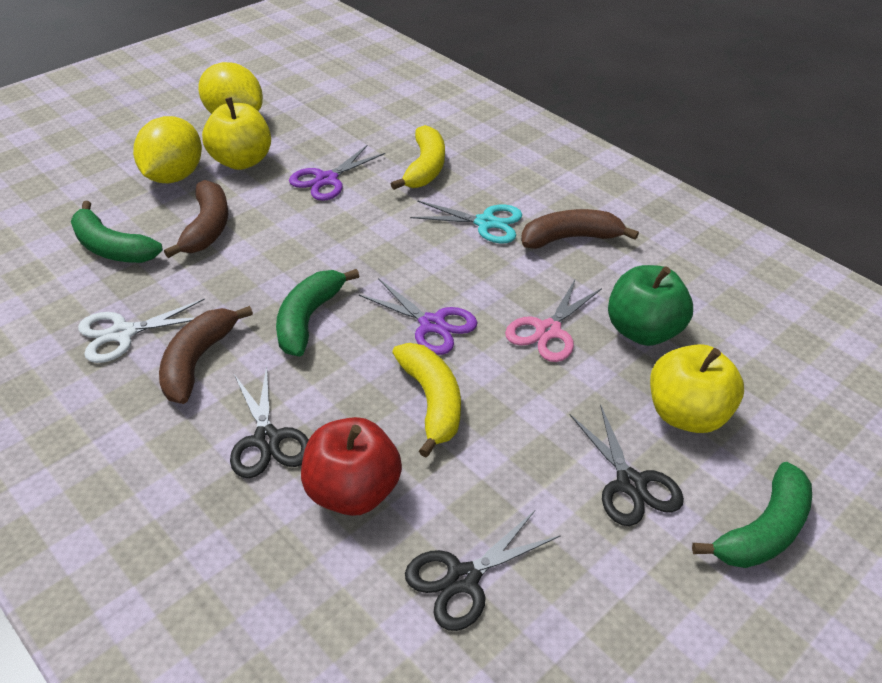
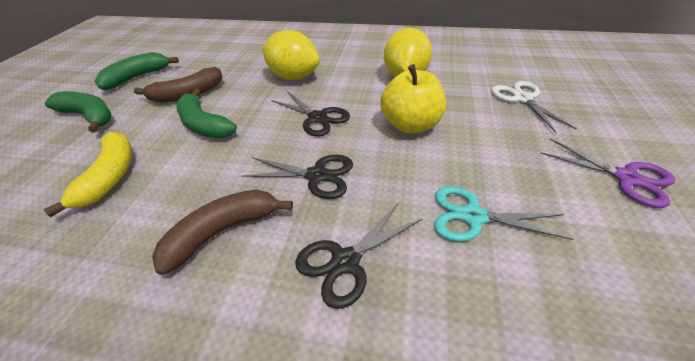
brown banana: 3 -> 2
green apple: 1 -> 0
pink scissors: 1 -> 0
purple scissors: 2 -> 1
red apple: 1 -> 0
yellow apple: 2 -> 1
yellow banana: 2 -> 1

